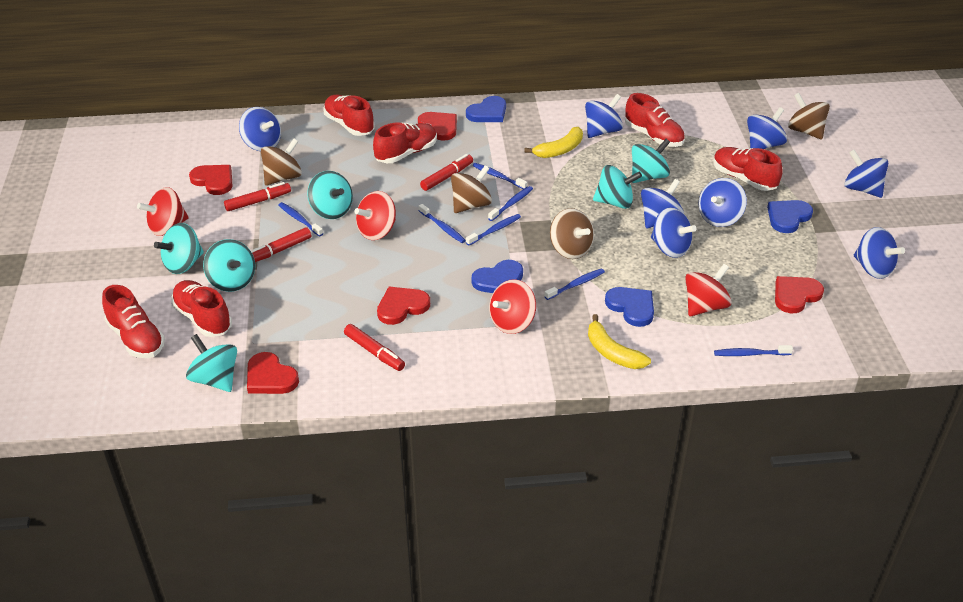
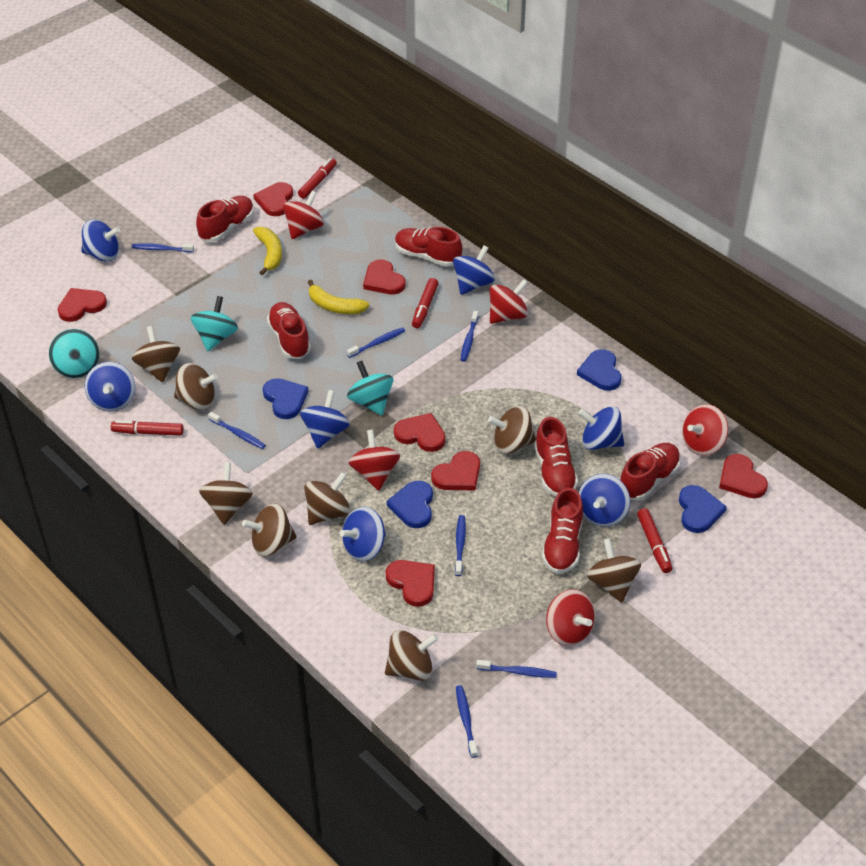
blue spinning top: 8 -> 7
brown spinning top: 4 -> 8
red heart: 5 -> 7
red spinning top: 4 -> 5
turquoise spinning top: 6 -> 3

